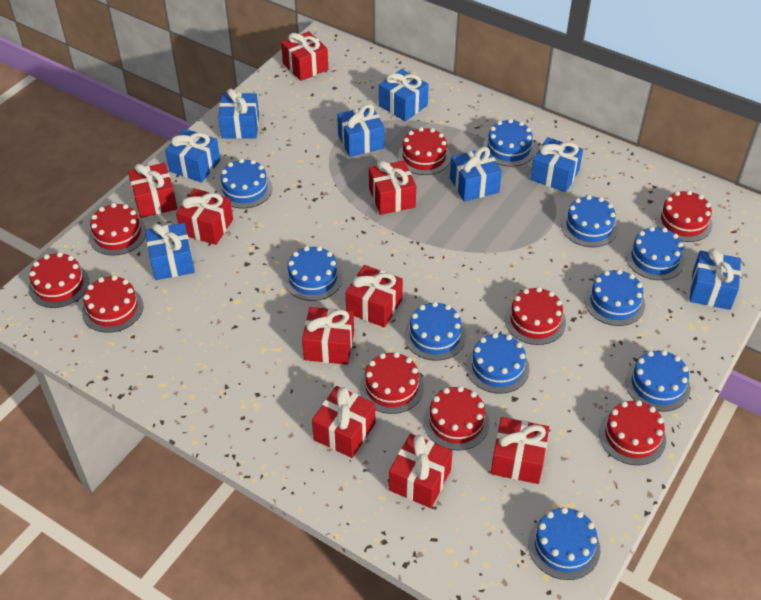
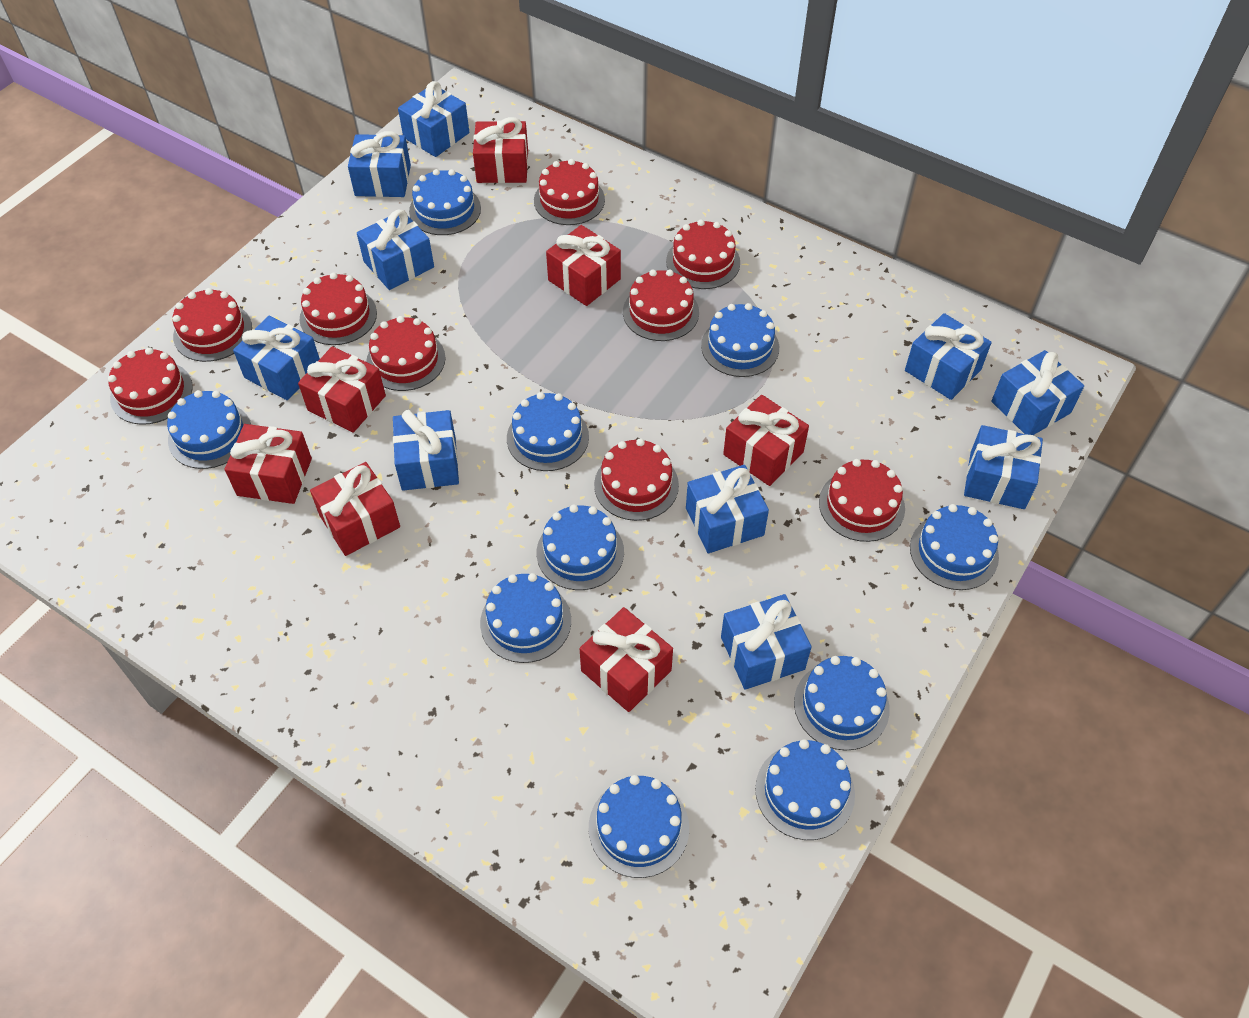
blue gift: 8 -> 10
red gift: 9 -> 7

